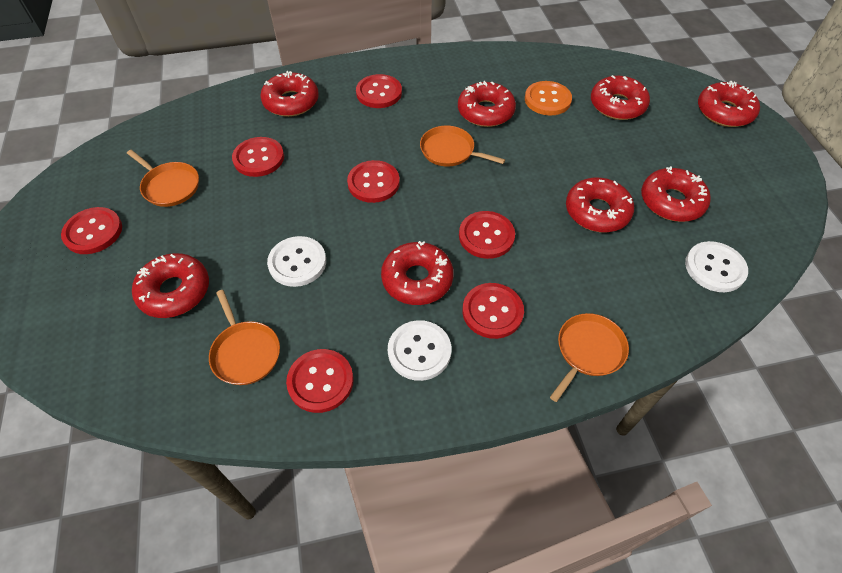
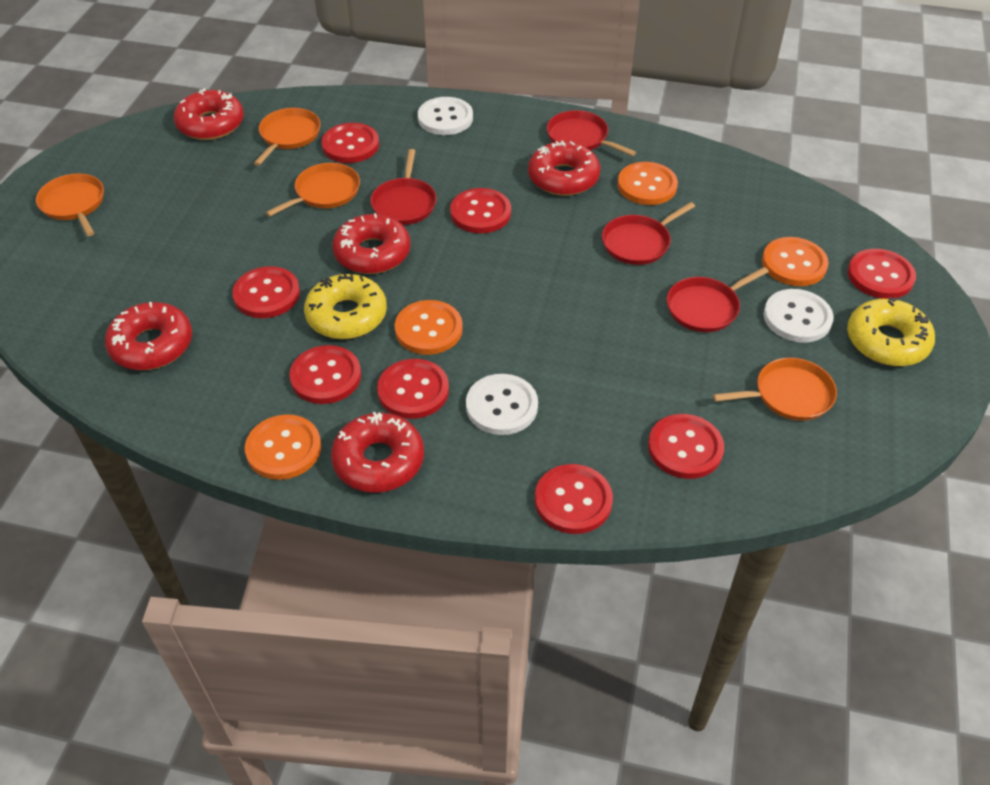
orange button: 1 -> 4
red button: 7 -> 8
red donut: 8 -> 5
red pan: 0 -> 4
yellow donut: 0 -> 2

